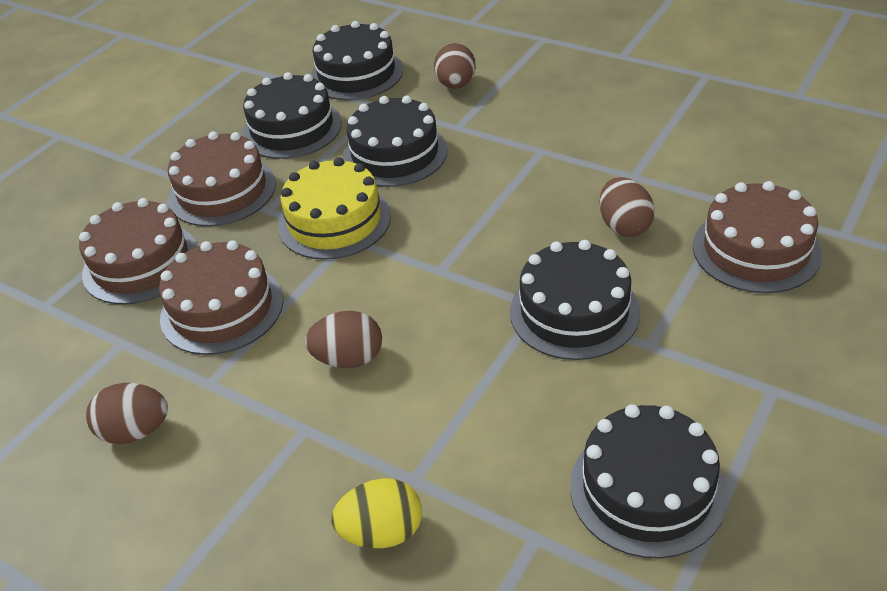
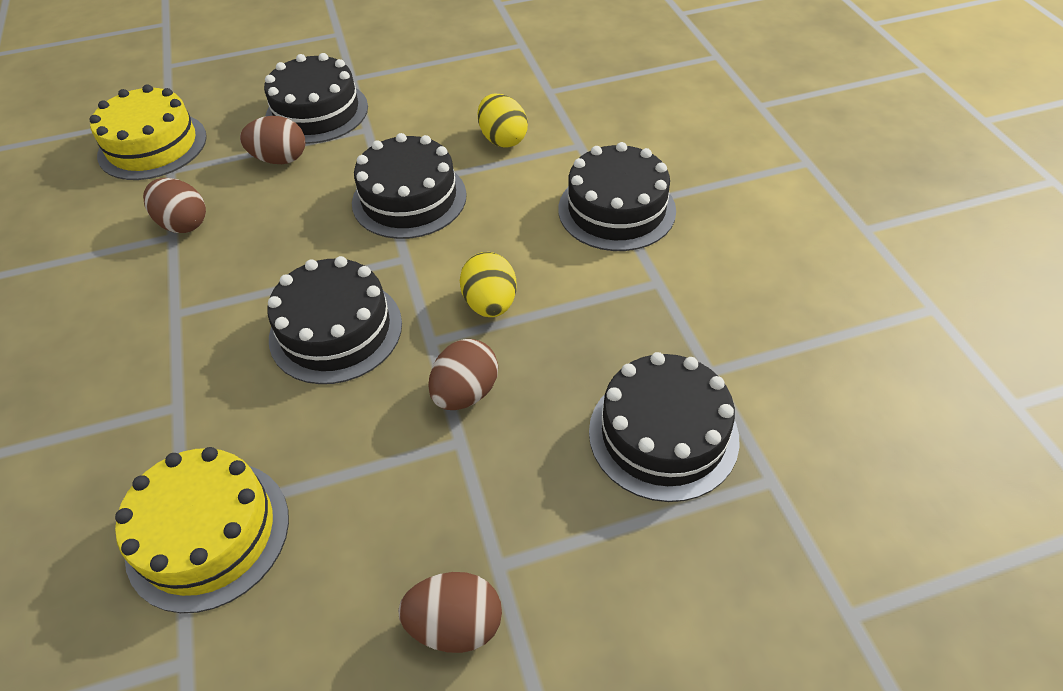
brown cake: 4 -> 0
yellow cake: 1 -> 2
yellow egg: 1 -> 2

